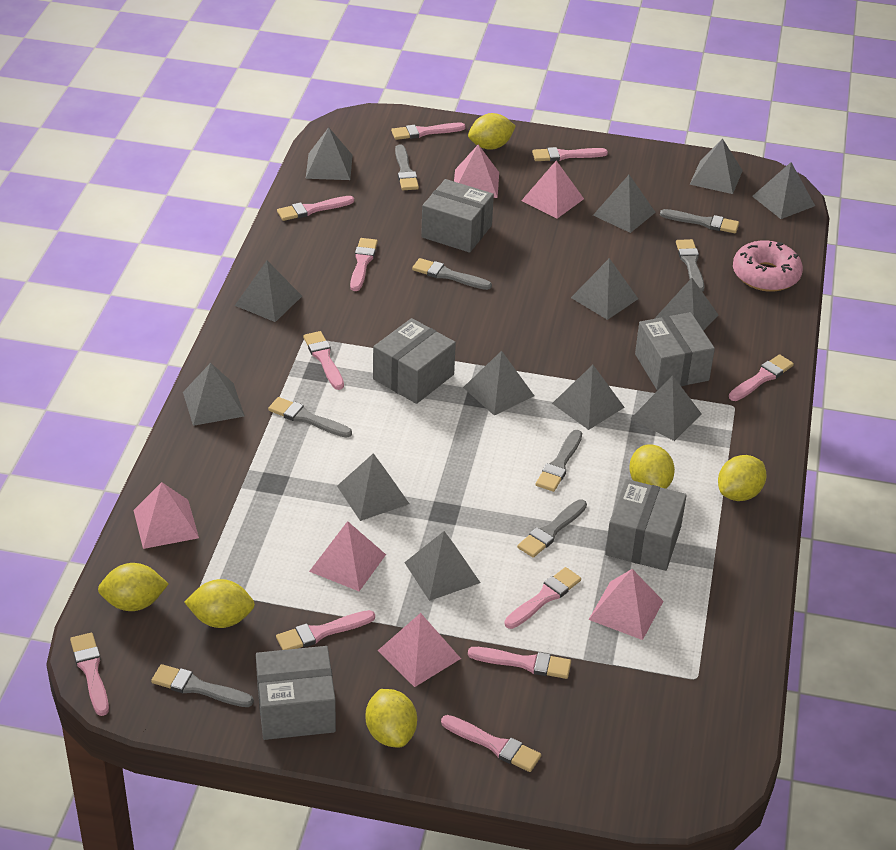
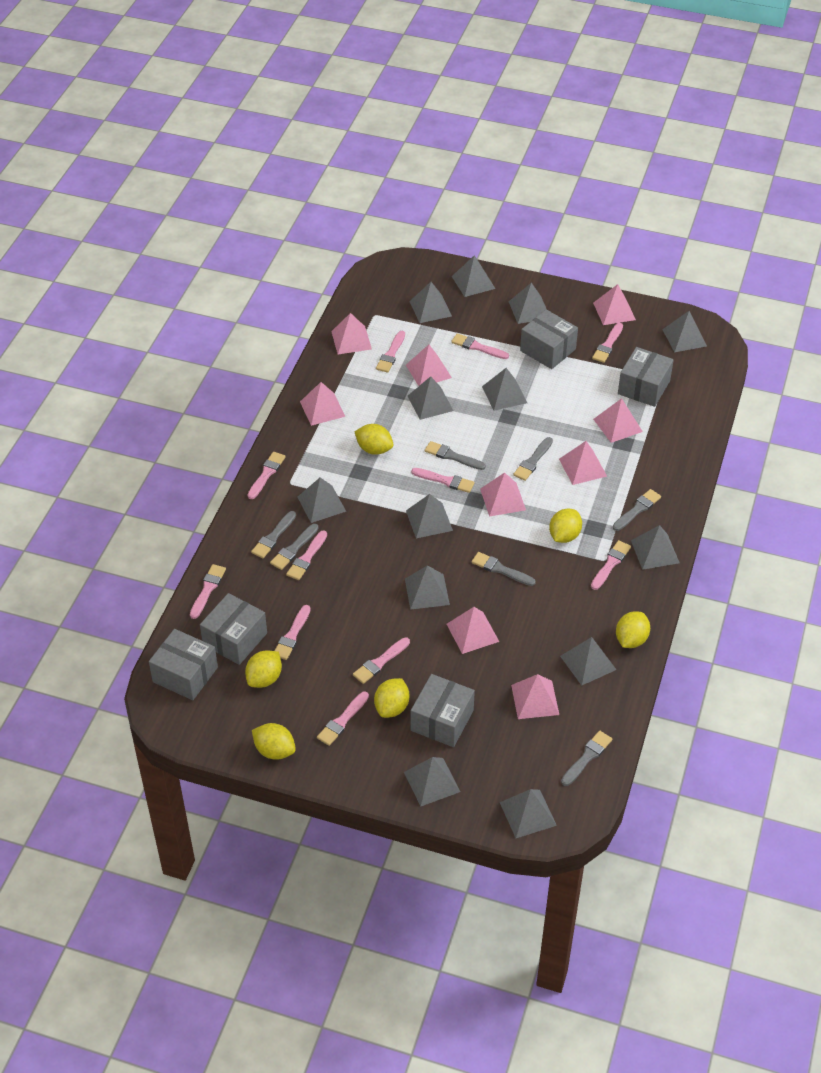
grey brush: 8 -> 7
pink donut: 1 -> 0
pink pyramid: 6 -> 9

